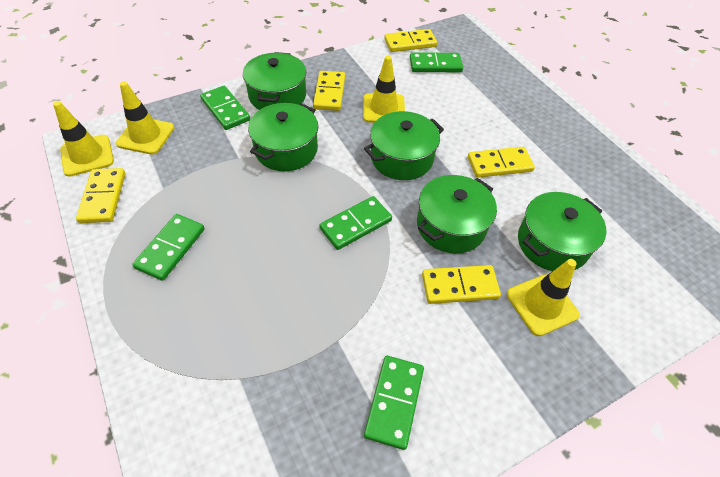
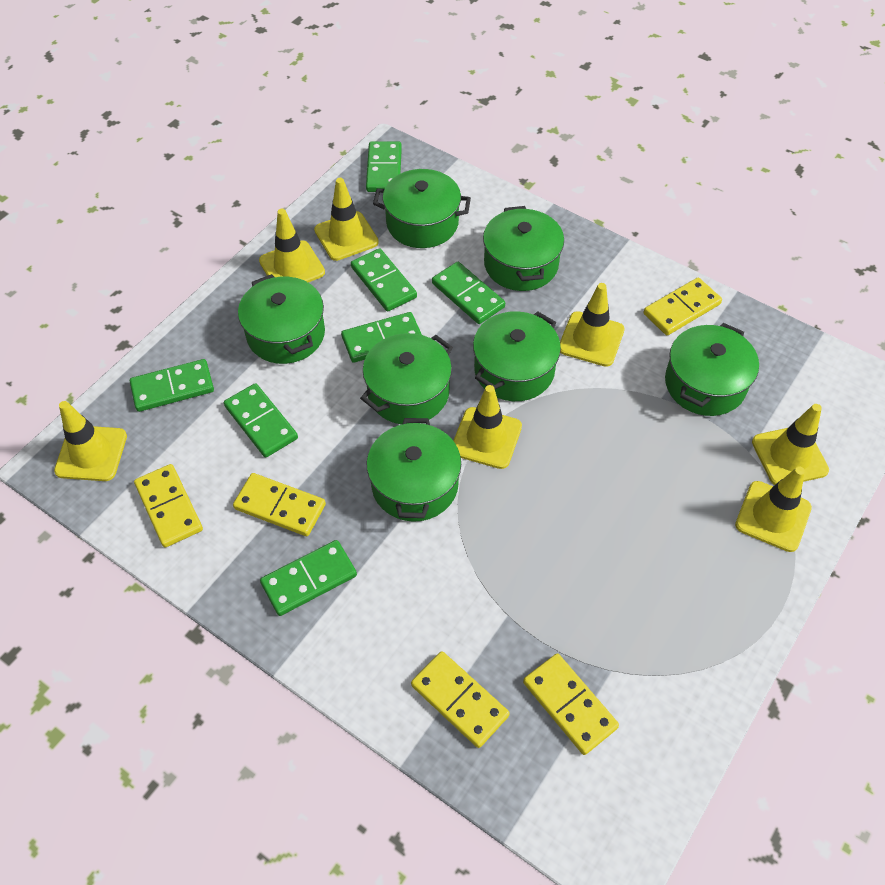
green domino: 5 -> 7
green pot: 5 -> 7
yellow traffic cone: 4 -> 7

